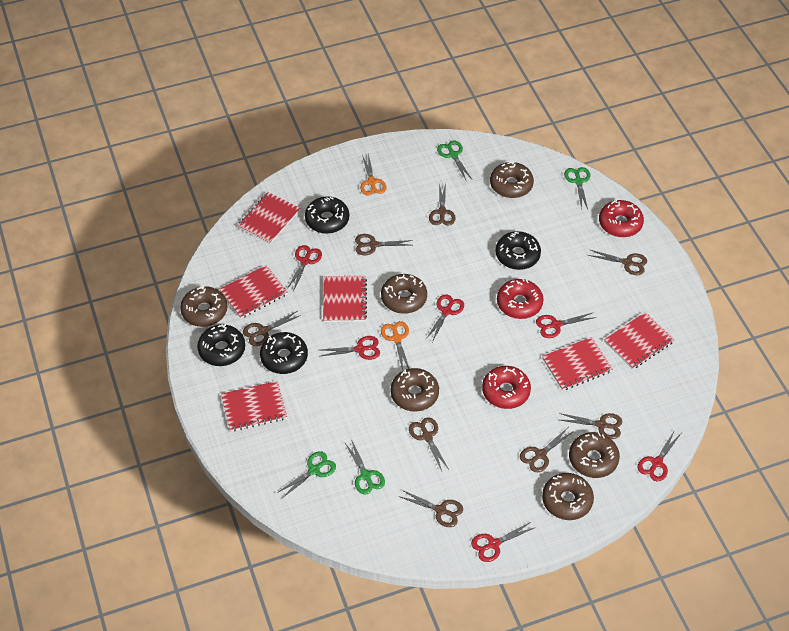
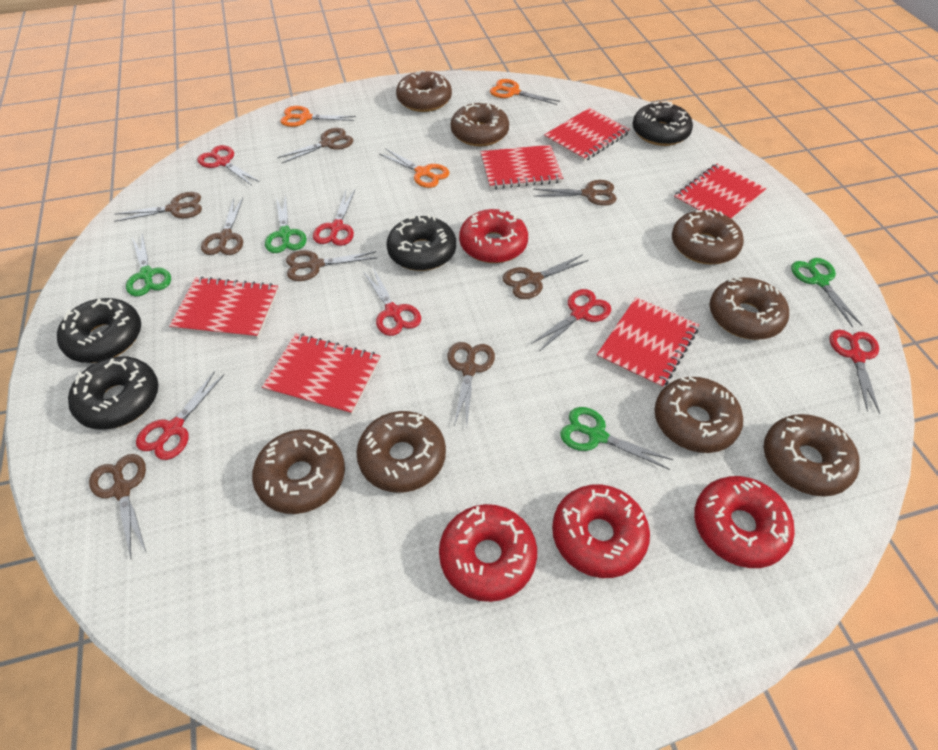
brown donut: 6 -> 8
orange scissors: 2 -> 3
red donut: 3 -> 4

